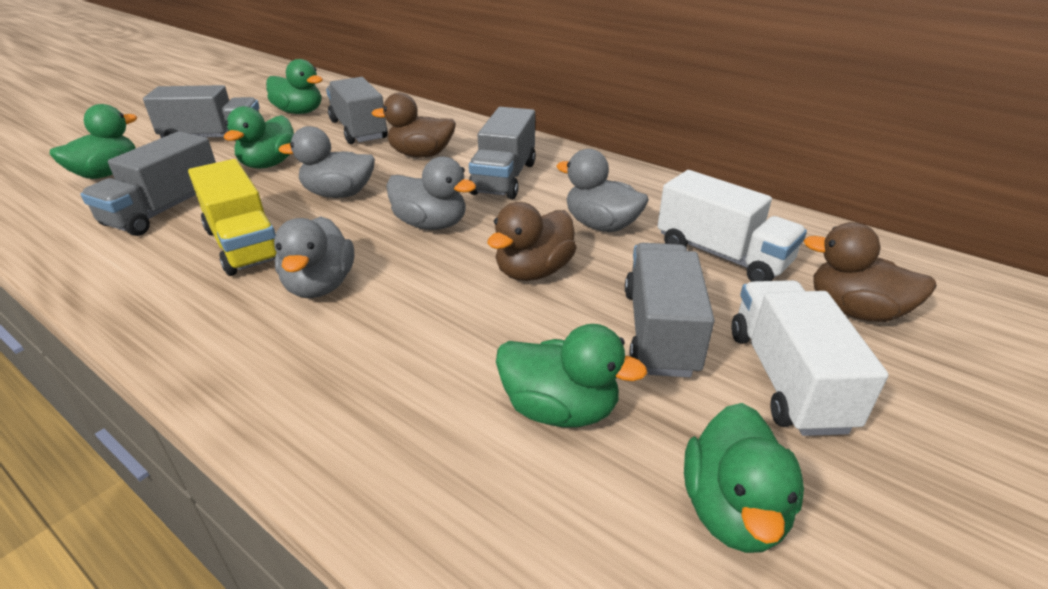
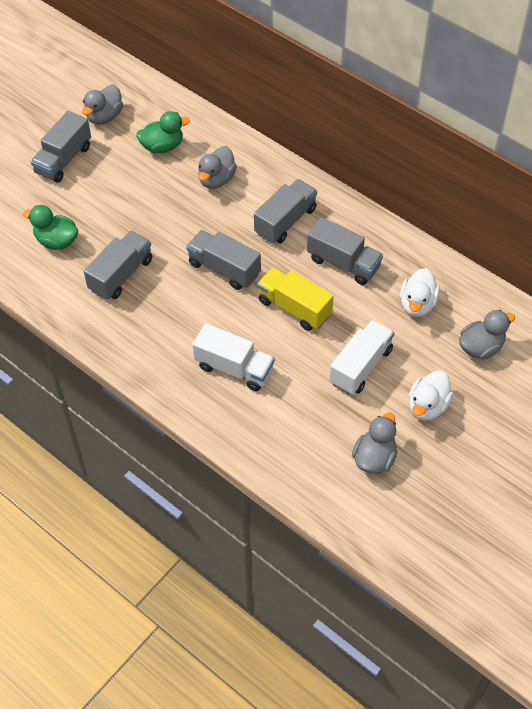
brown duck: 3 -> 0
green duck: 5 -> 2
white duck: 0 -> 2

